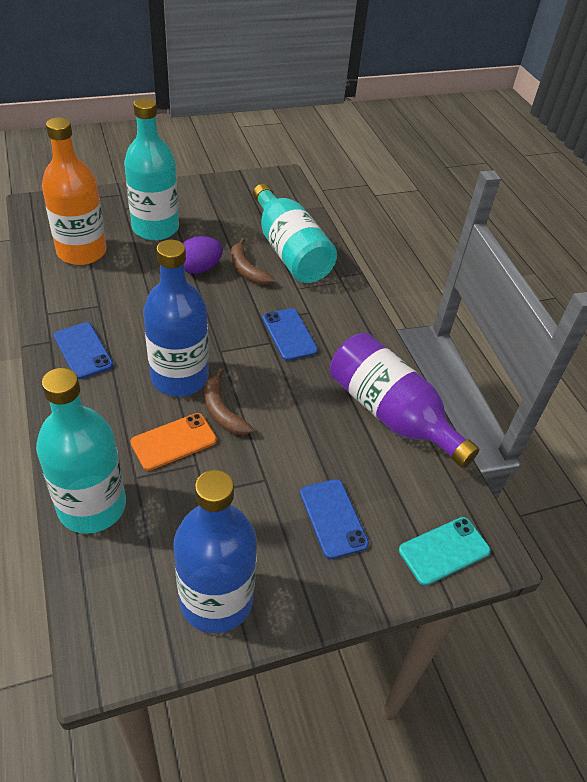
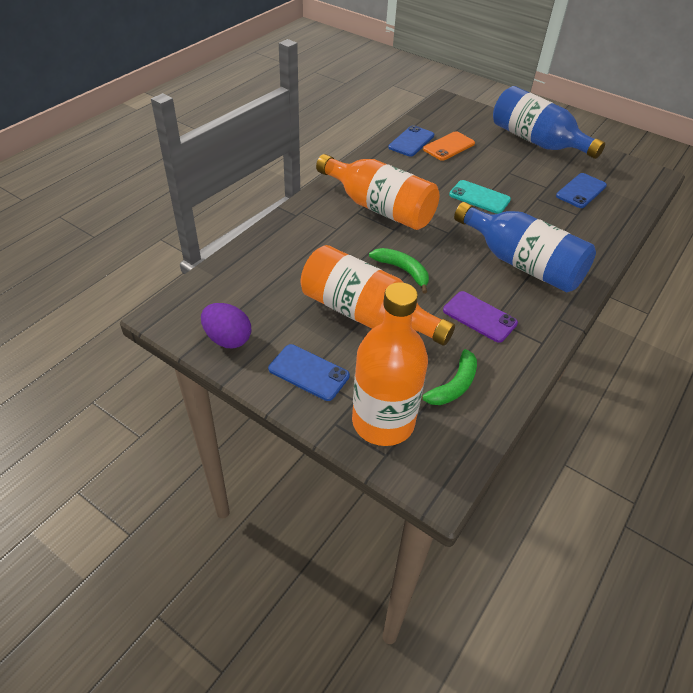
brown banana: 2 -> 0
green banana: 0 -> 2
orange bottle: 1 -> 3
purple bottle: 1 -> 0
purple phone: 0 -> 1
turquoise bottle: 3 -> 0

